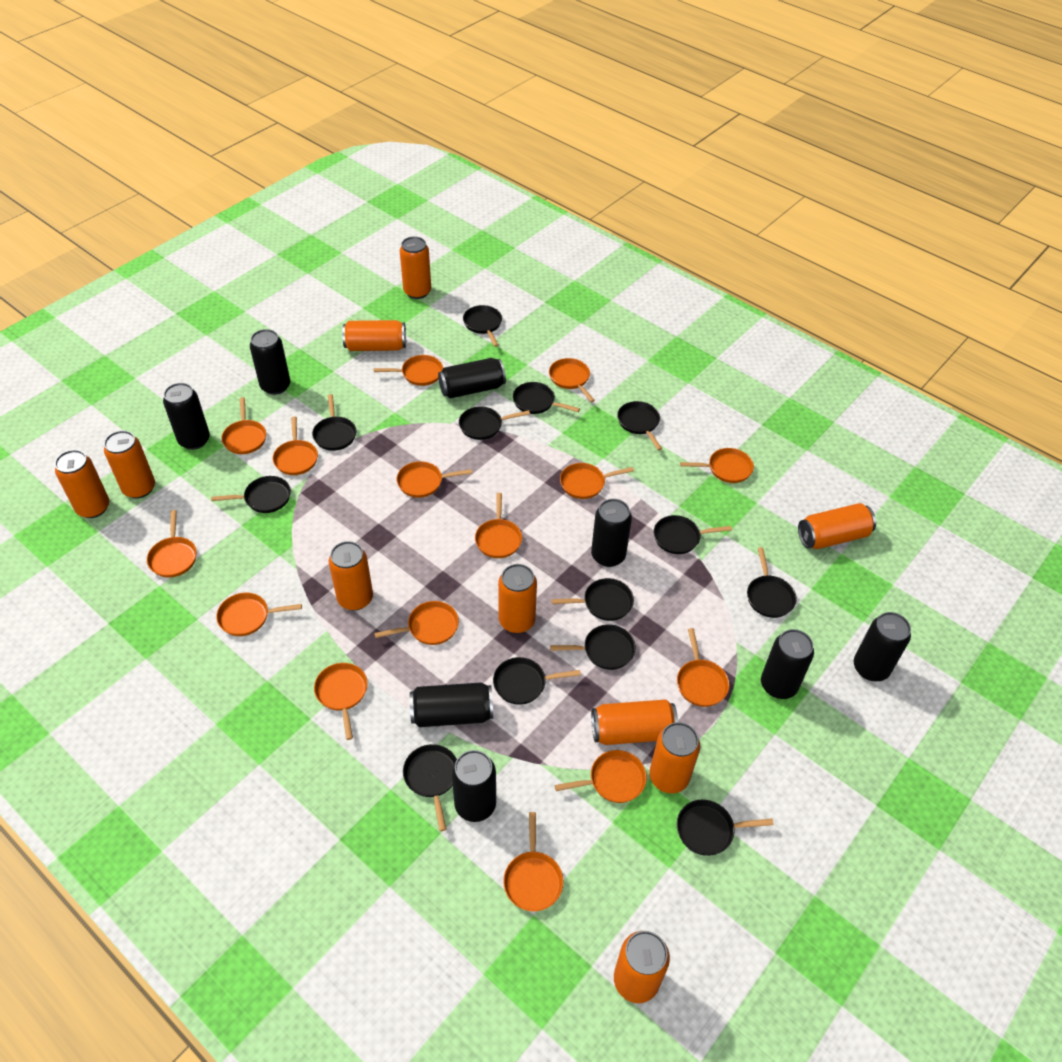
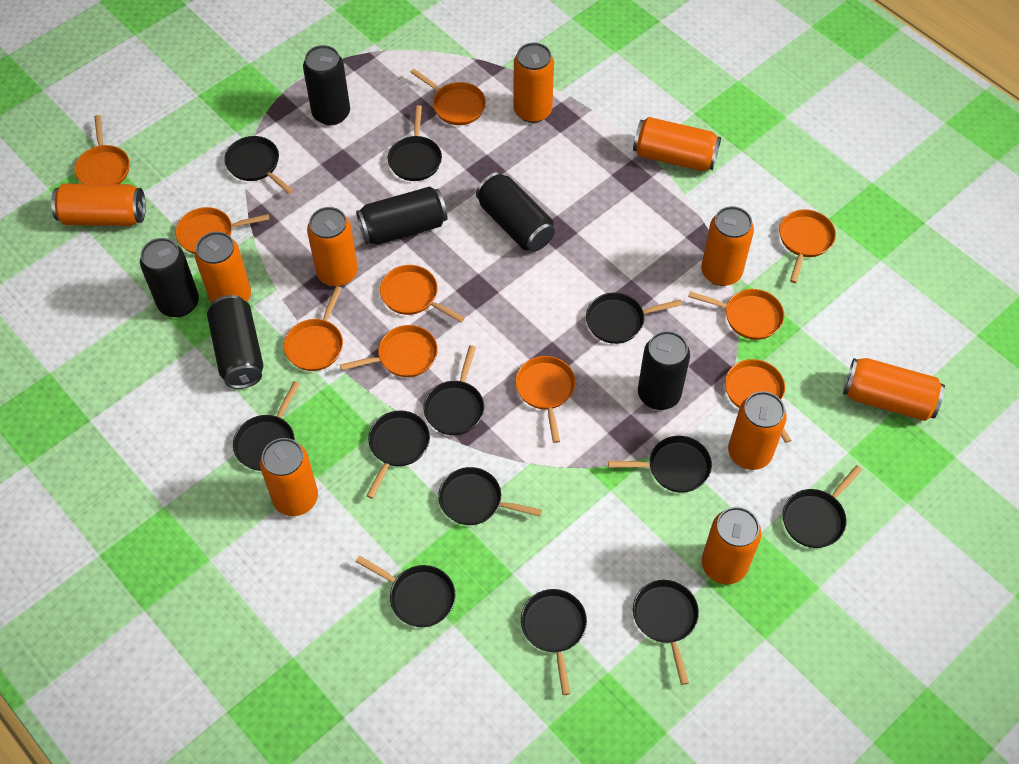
black can: 8 -> 6
black pan: 13 -> 12
orange pan: 15 -> 10

